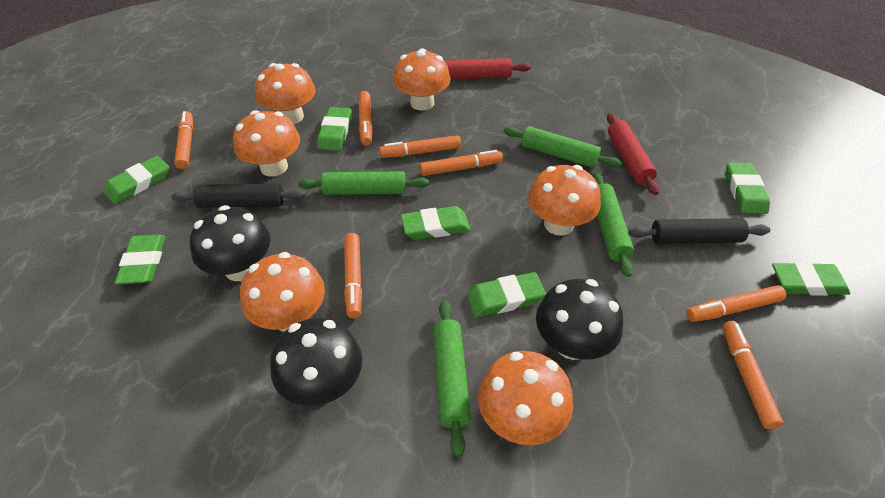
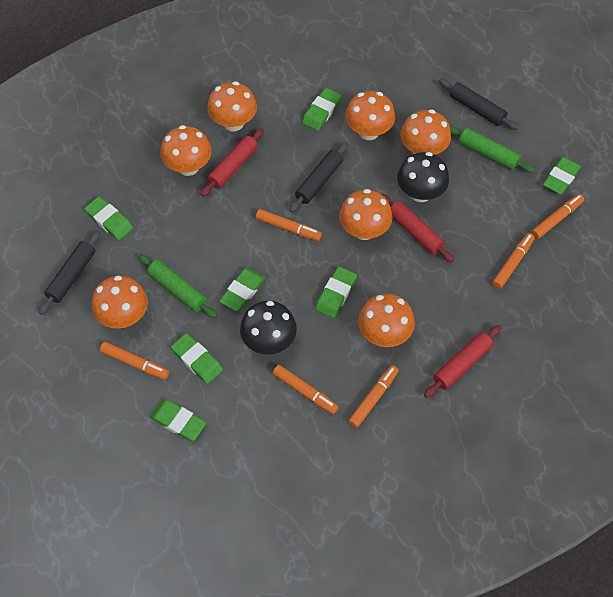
black mushroom: 3 -> 2
black rolling pin: 2 -> 3
green rolling pin: 4 -> 2
orange marker: 7 -> 6
orange mushroom: 6 -> 7
red rolling pin: 2 -> 3

